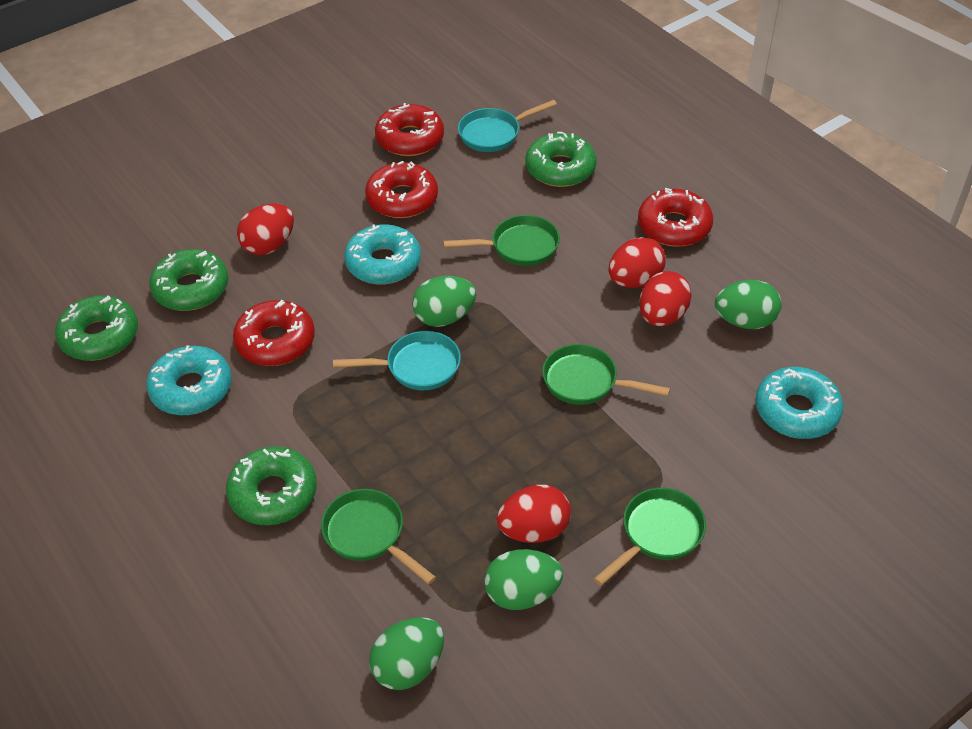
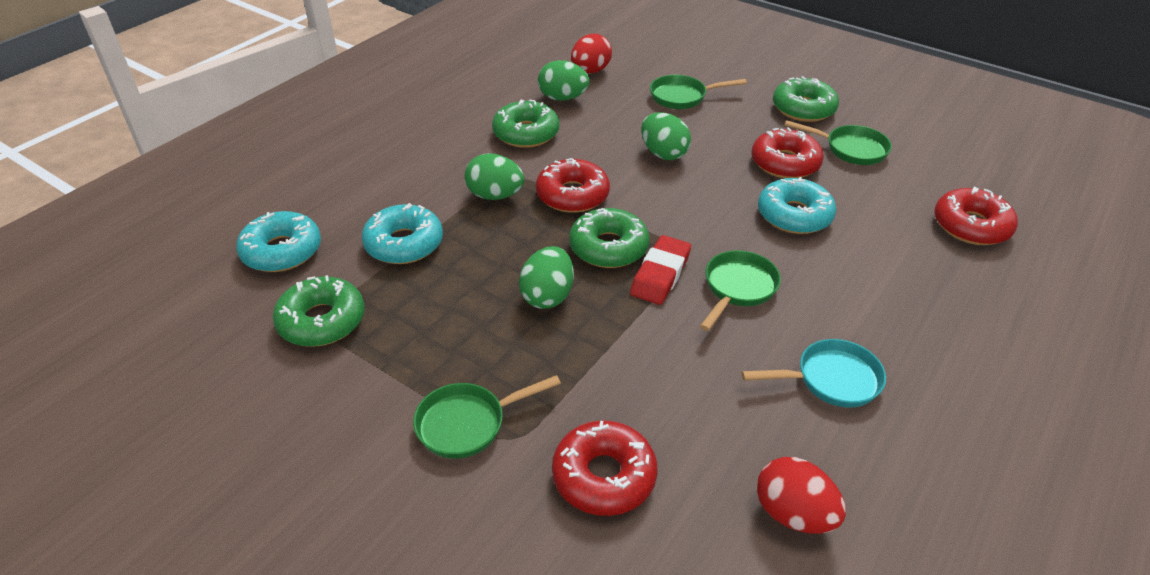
red egg: 4 -> 2
red eraser: 0 -> 1
turquoise pan: 2 -> 1

